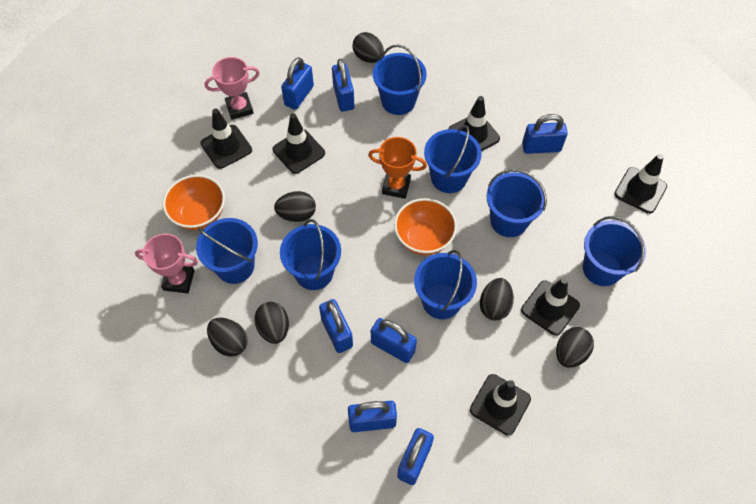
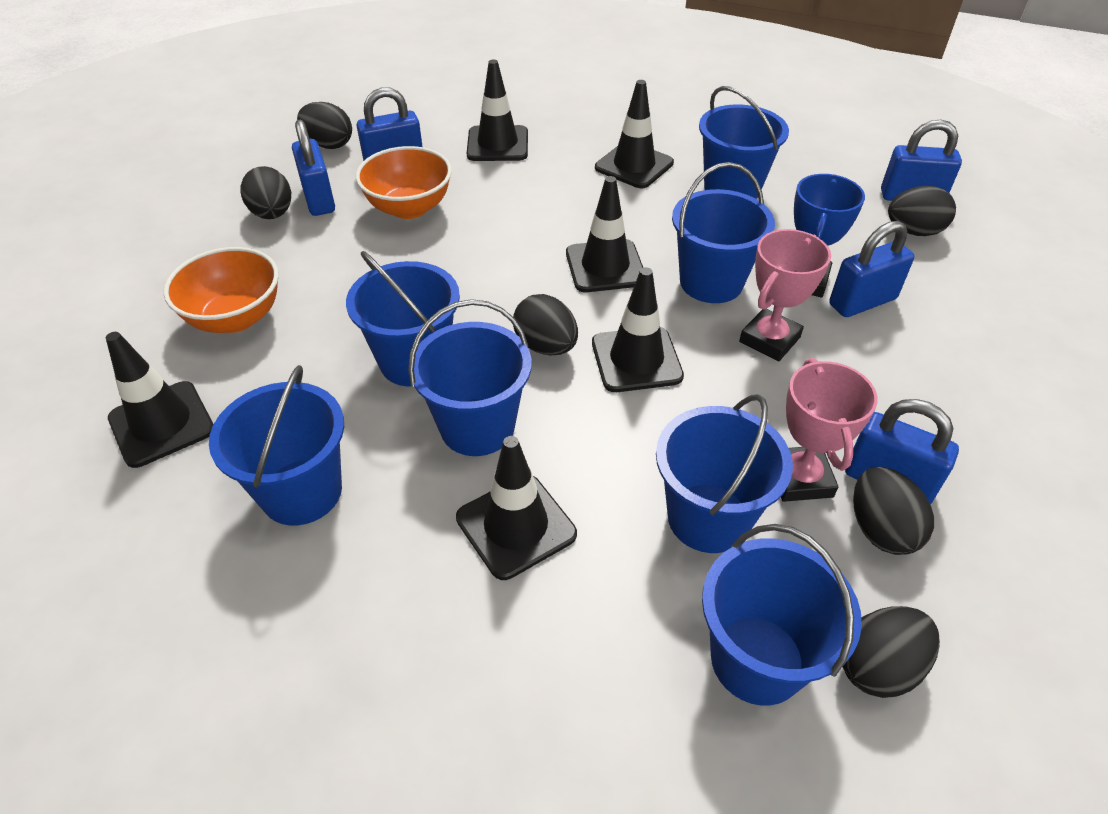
blue padlock: 7 -> 5
blue trophy: 0 -> 1
orange trophy: 1 -> 0

